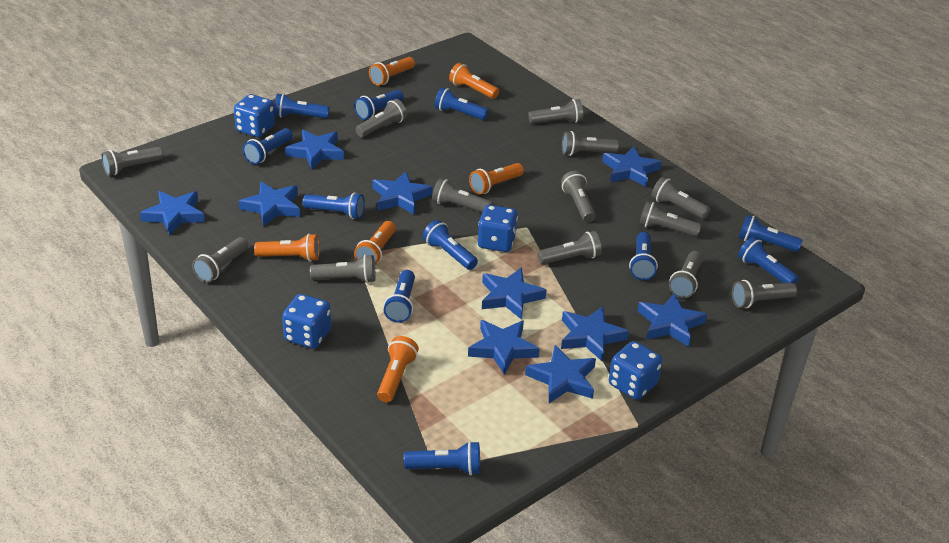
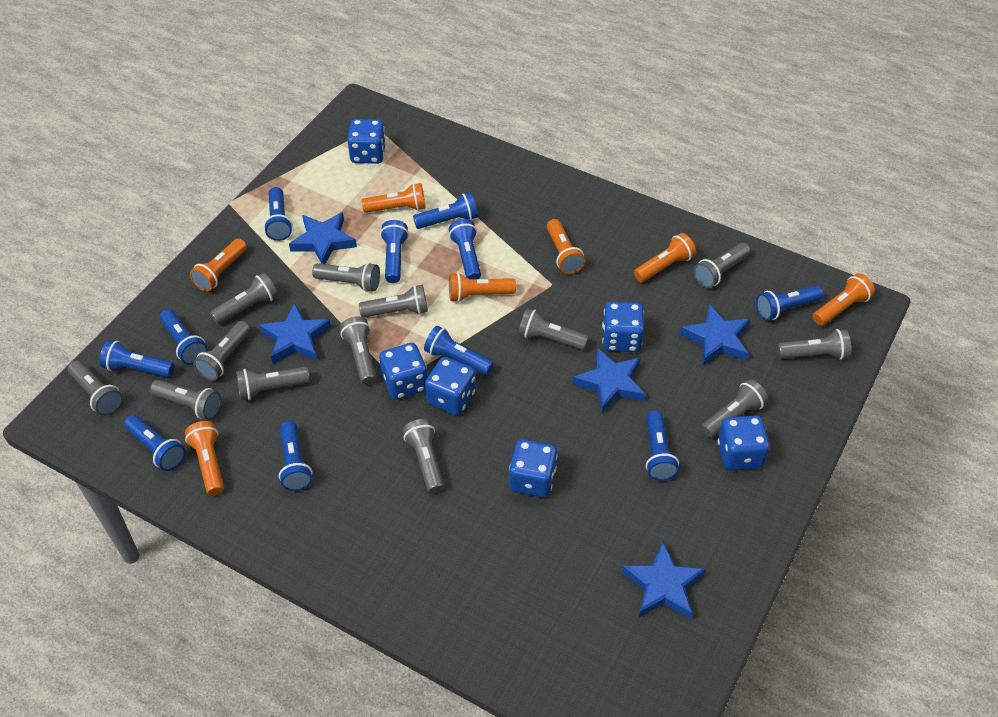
blue dice: 4 -> 6
blue star: 10 -> 5
orange flashlight: 6 -> 7

